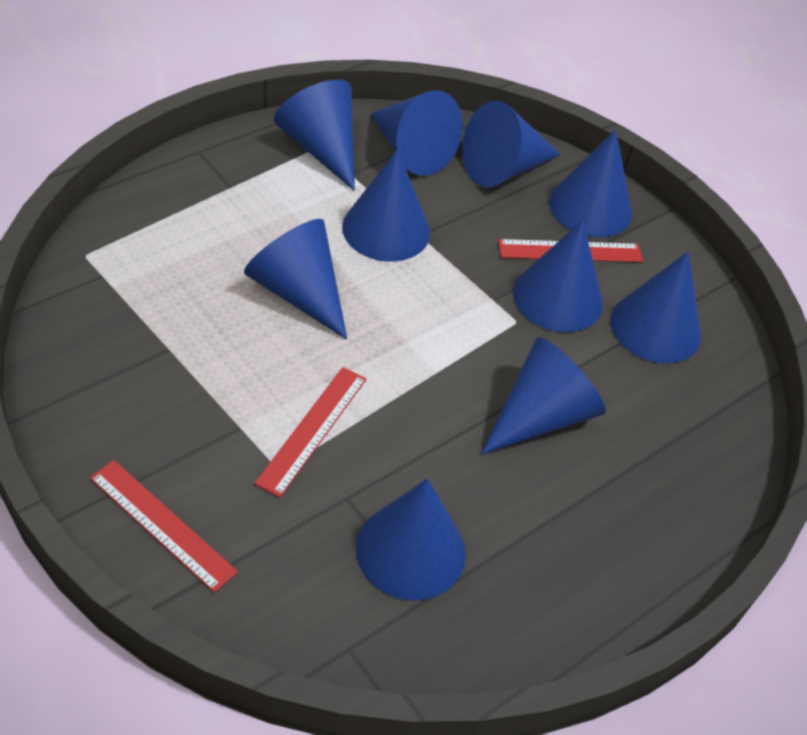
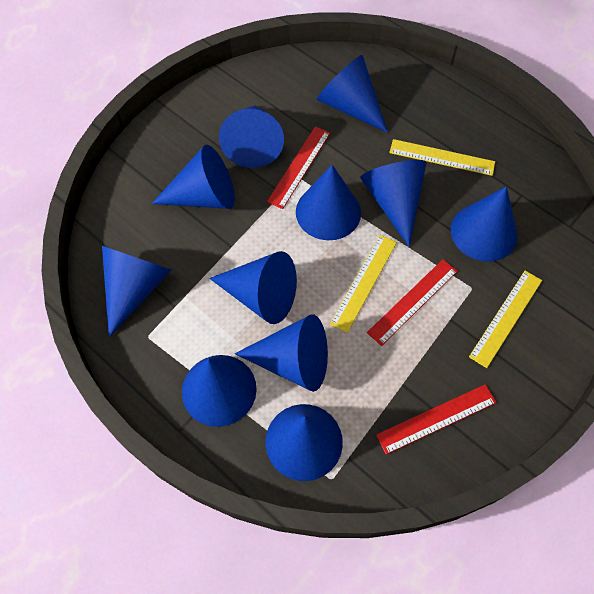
blue cone: 10 -> 11
yellow ruler: 0 -> 3

